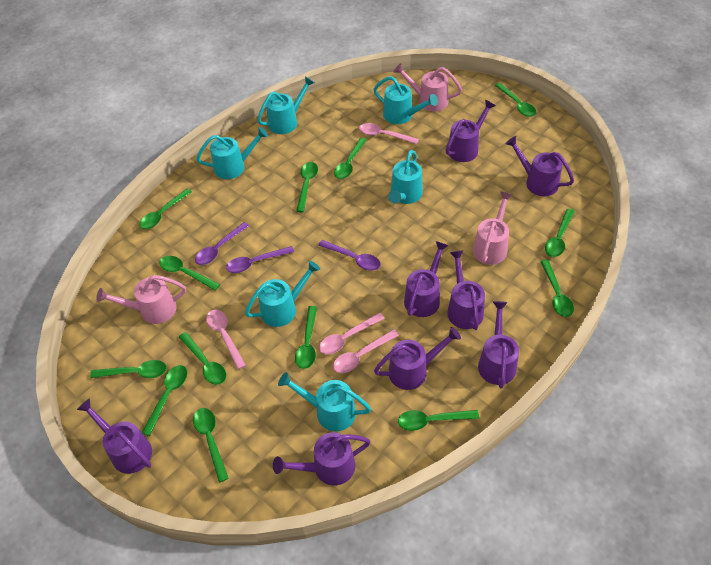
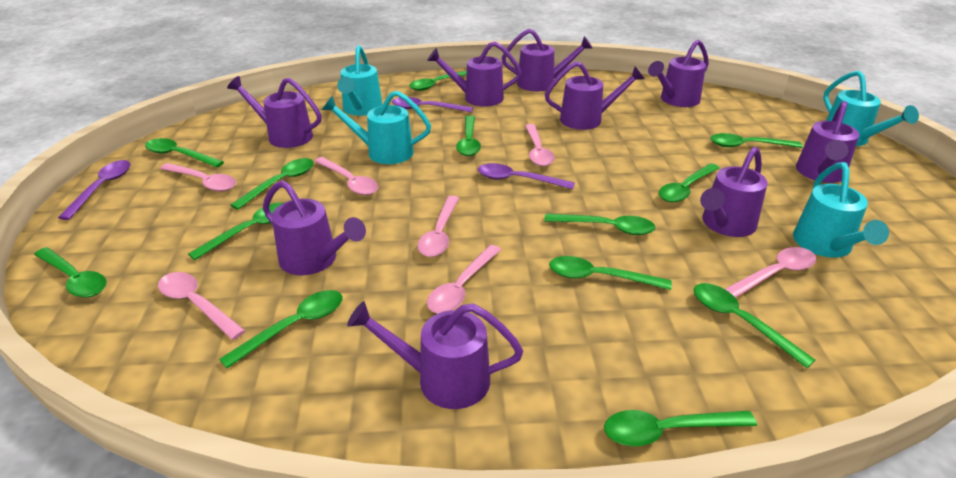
pink spoon: 4 -> 7
pink watering can: 3 -> 0
purple watering can: 8 -> 9
turquoise watering can: 6 -> 4

